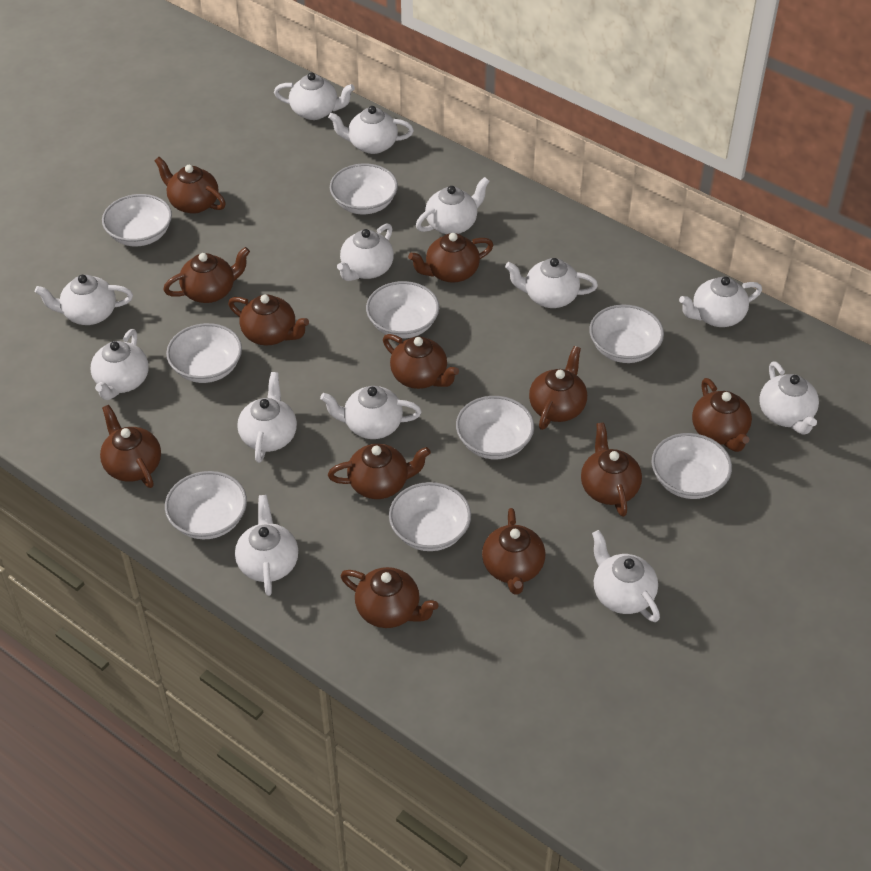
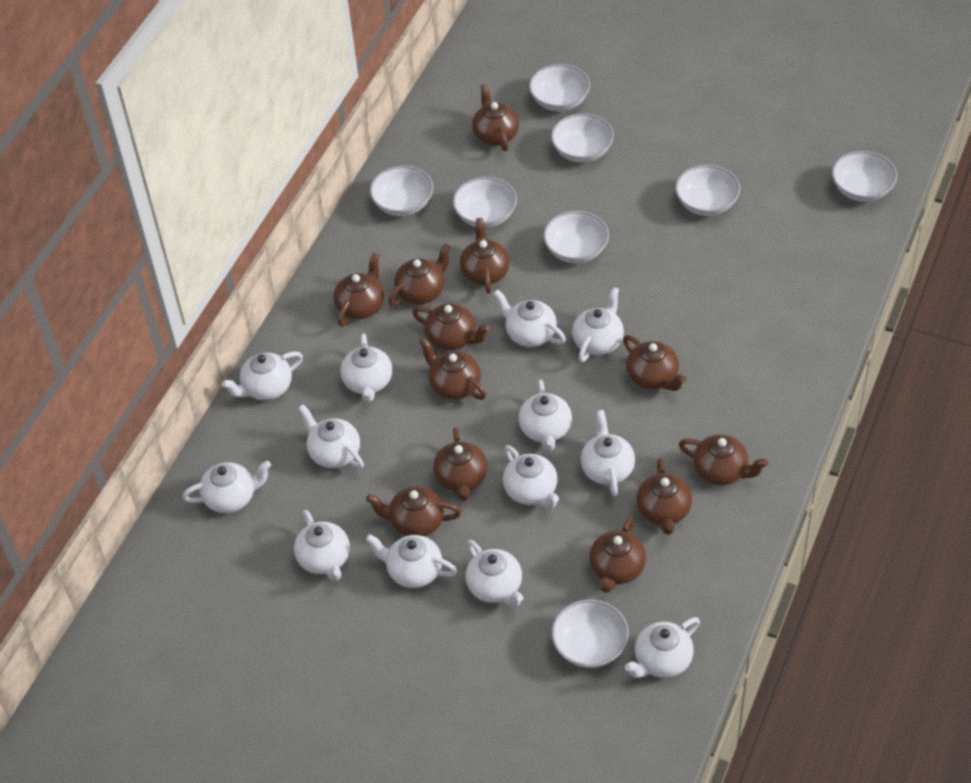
white bowl: 9 -> 8

